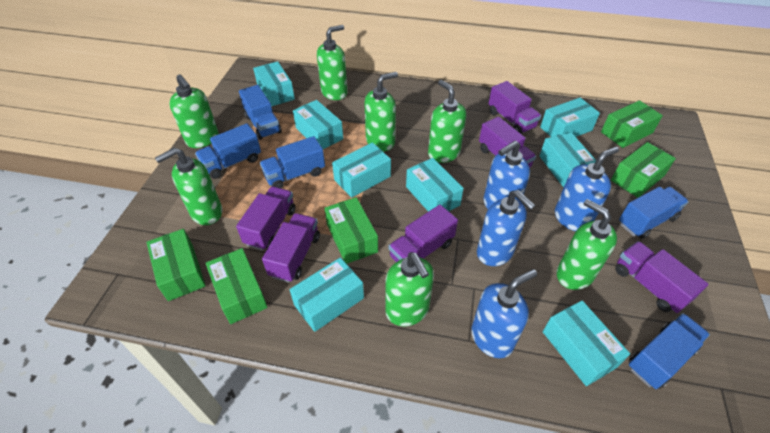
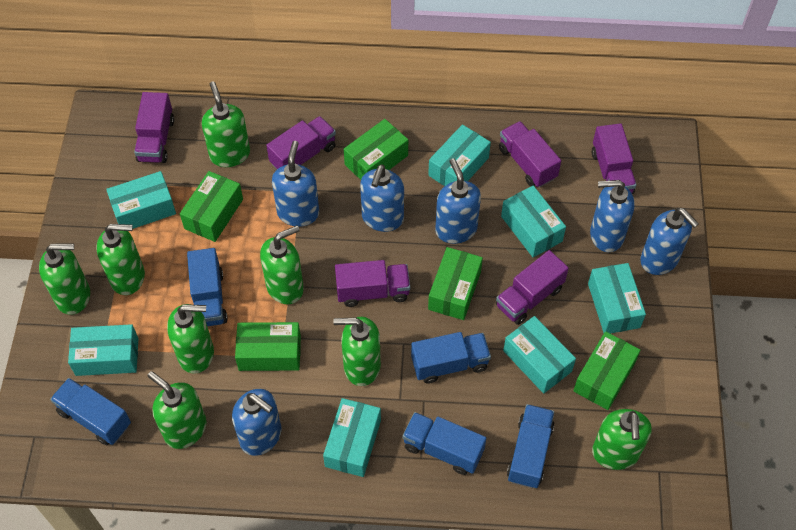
blue soap dispenser: 4 -> 6
green soap dispenser: 7 -> 8
turquoise box: 8 -> 7

